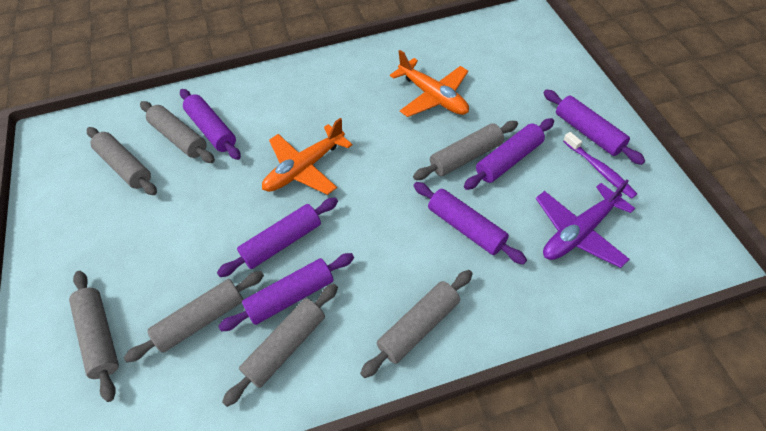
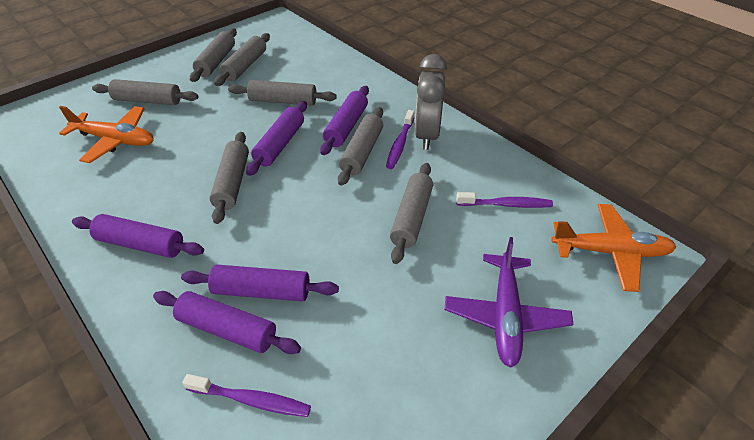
grey clock: 0 -> 1
purple rolling pin: 6 -> 5
purple toothbrush: 1 -> 3

